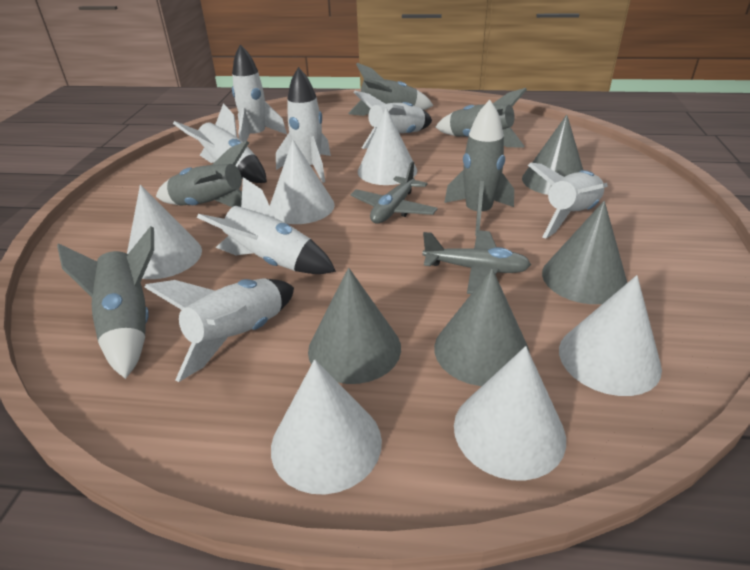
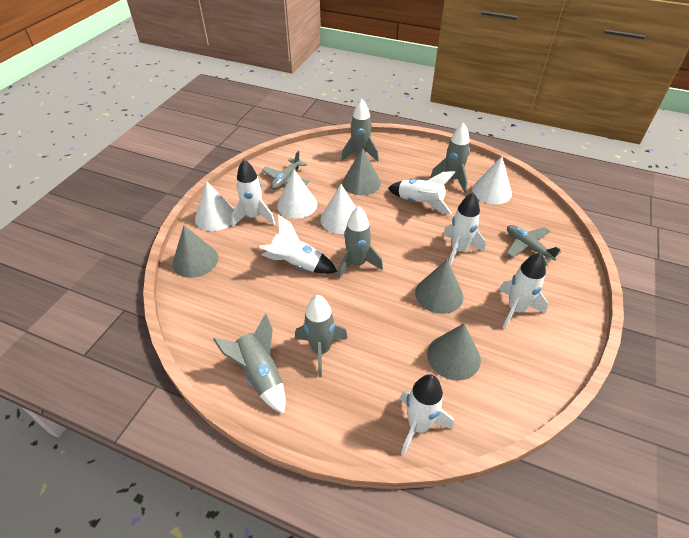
white cone: 6 -> 4
white rocket: 7 -> 6

